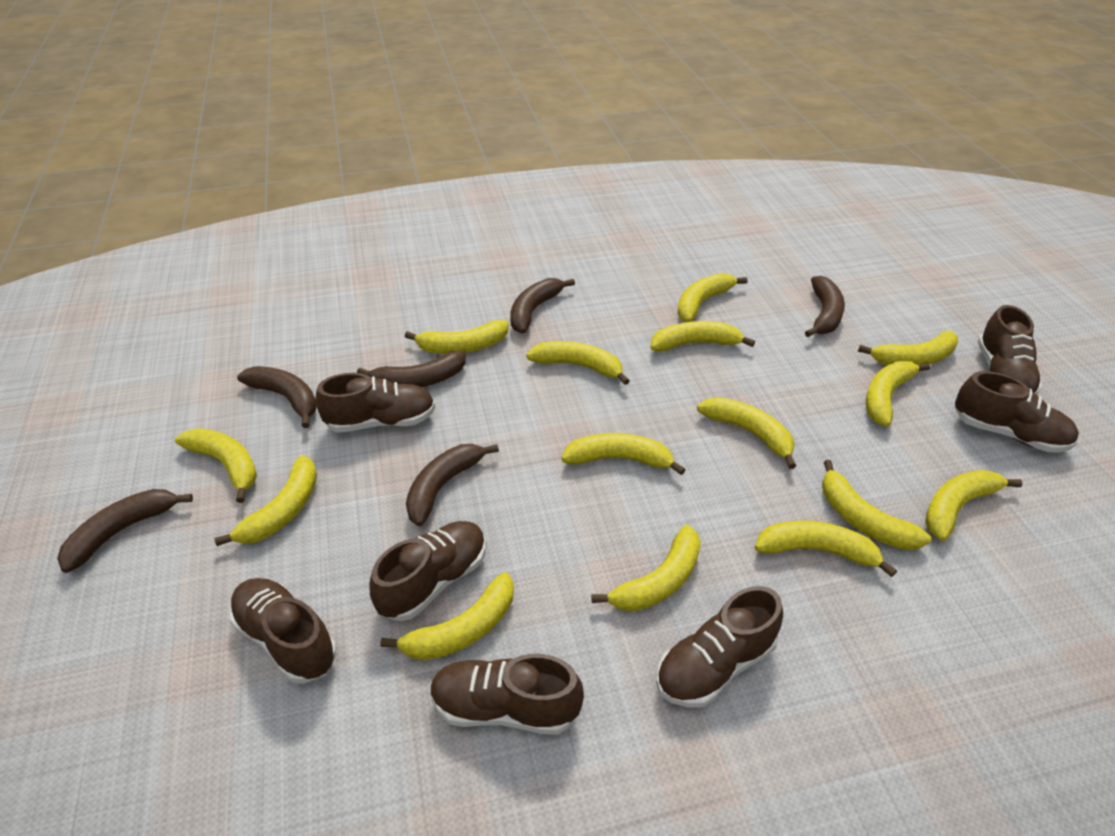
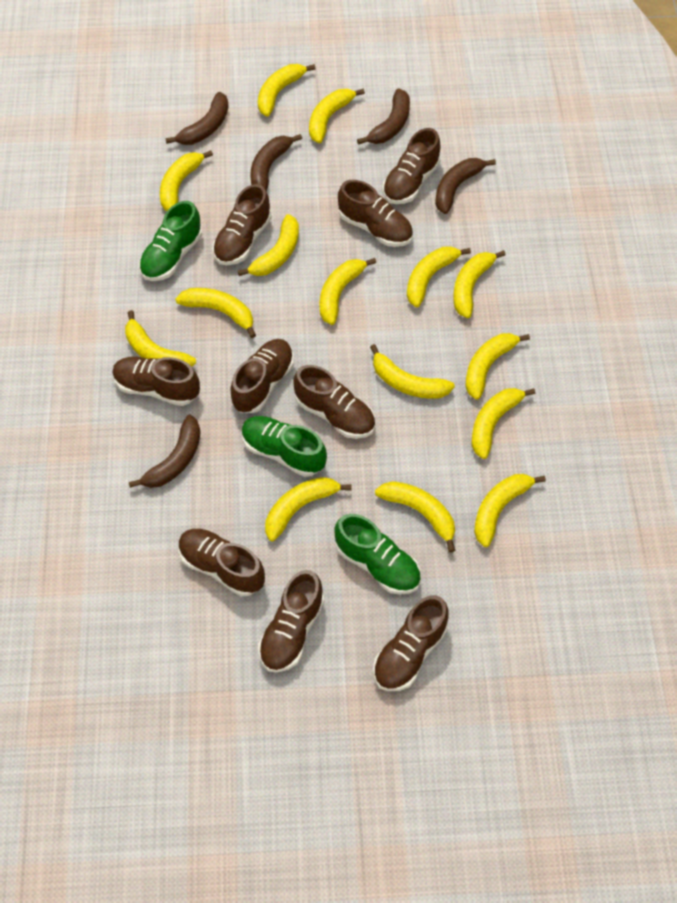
brown banana: 6 -> 5
brown shoe: 7 -> 9
green shoe: 0 -> 3

